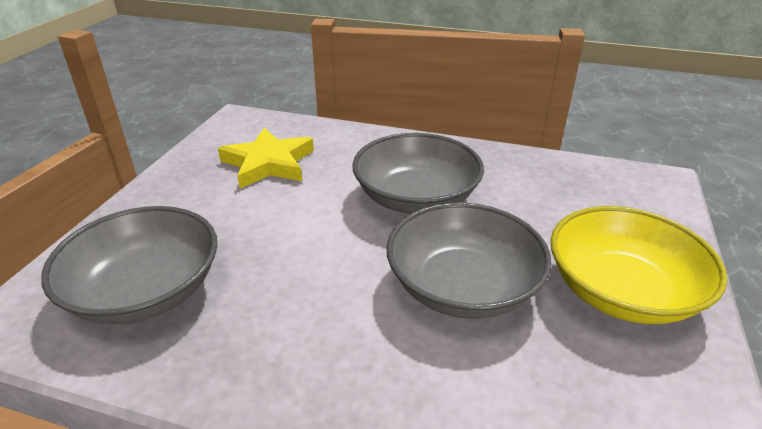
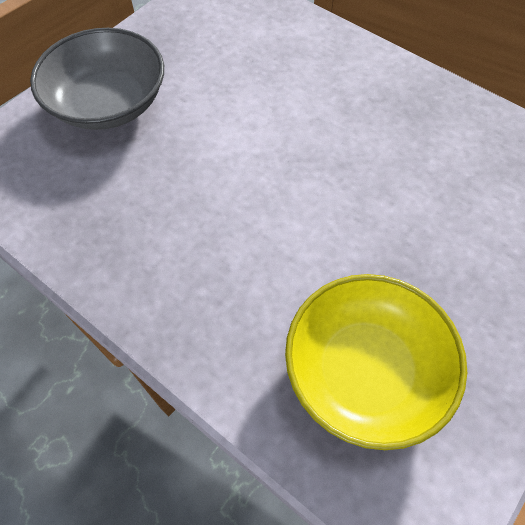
grey bowl: 3 -> 1
yellow star: 1 -> 0

